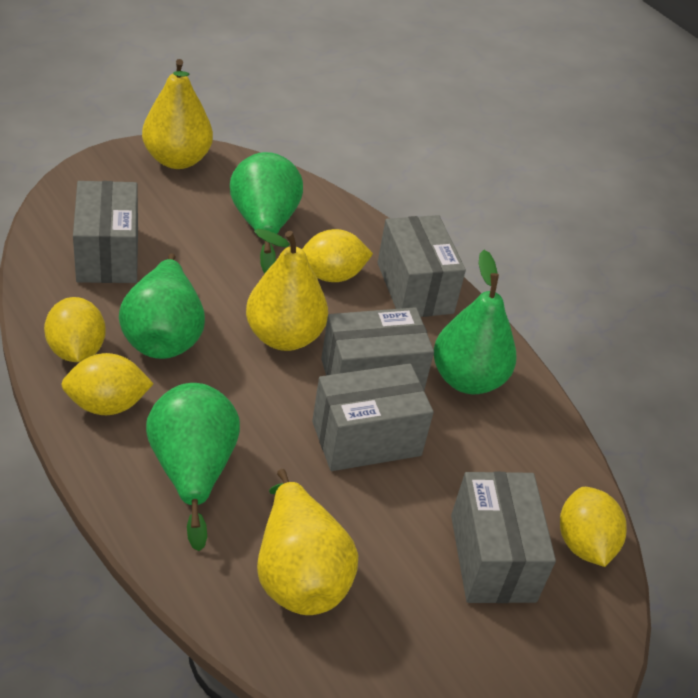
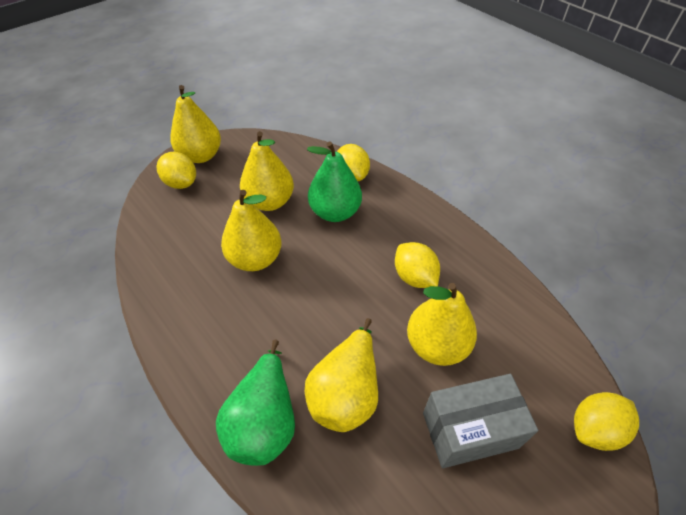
green pear: 4 -> 2
grey box: 5 -> 1
yellow pear: 3 -> 5

